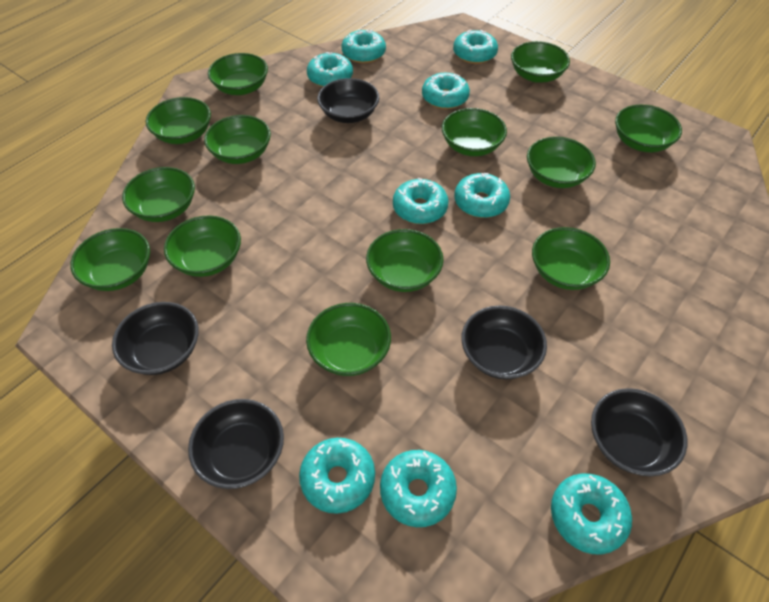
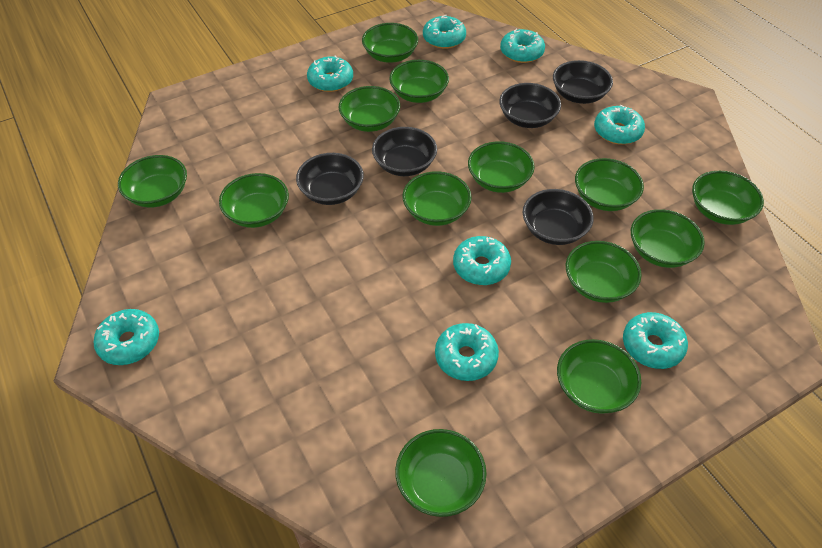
turquoise donut: 9 -> 8

